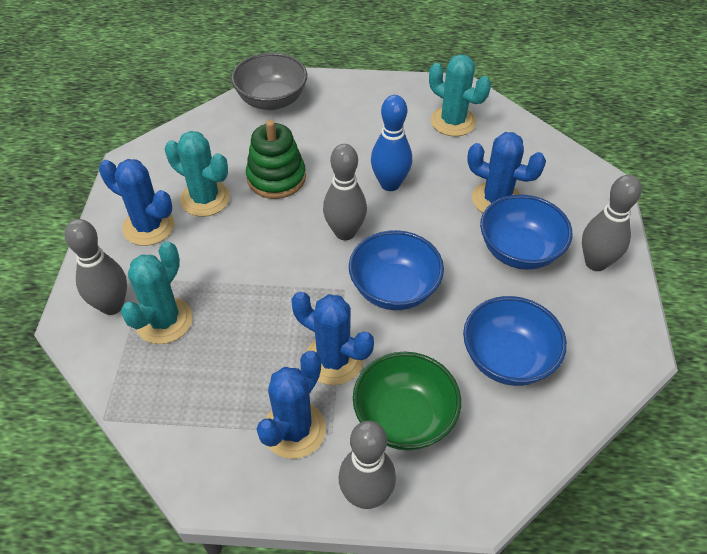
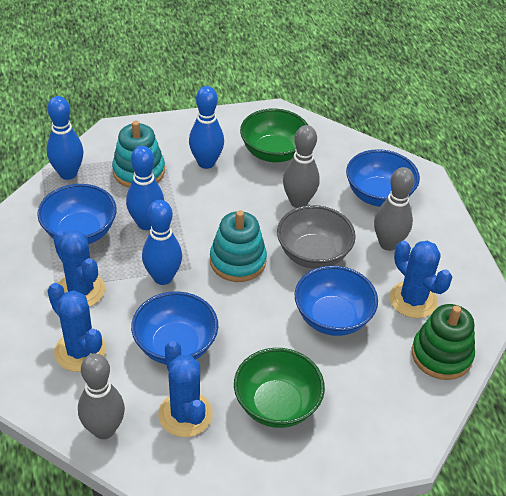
blue bowl: 3 -> 4
blue bowling pin: 1 -> 4
green bowl: 1 -> 2
grey bowling pin: 4 -> 3
turquoise cactus: 3 -> 0
turquoise stacking toy: 0 -> 2

